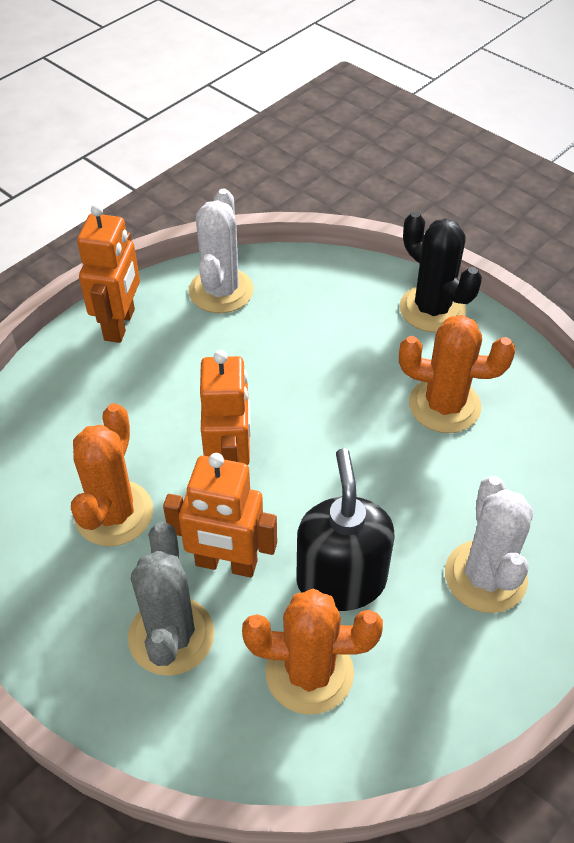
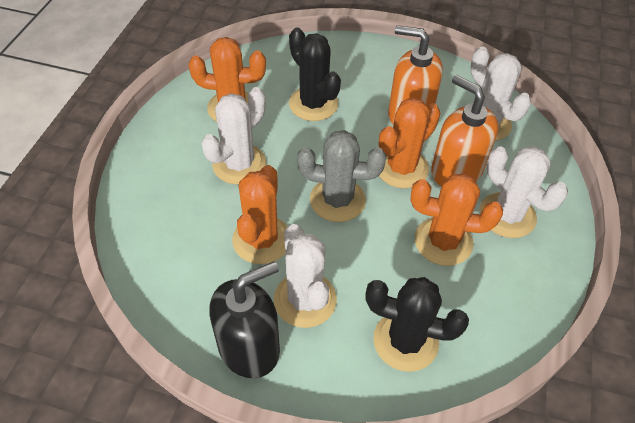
black cactus: 1 -> 2
orange cactus: 3 -> 4
orange robot: 3 -> 0
orange soap dispenser: 0 -> 2
white cactus: 2 -> 4

